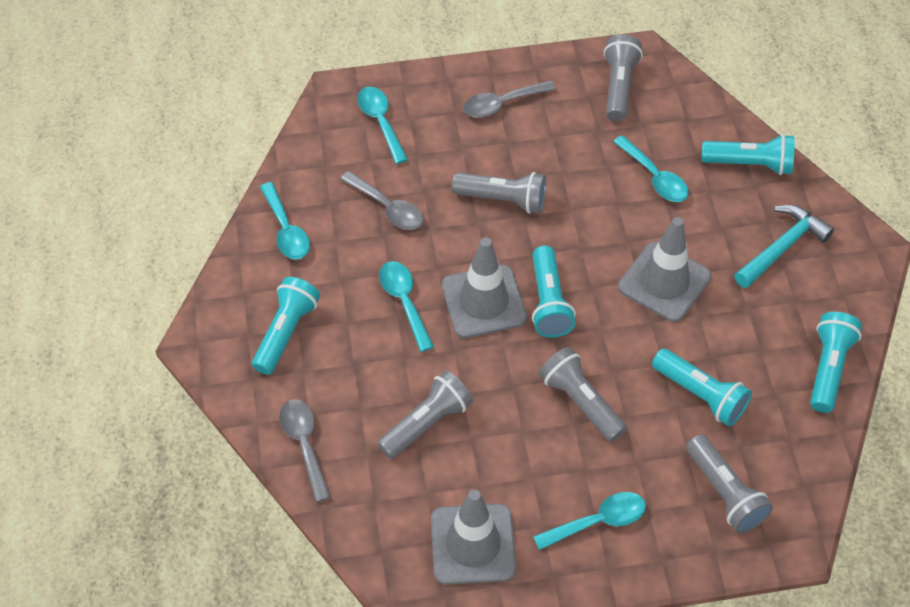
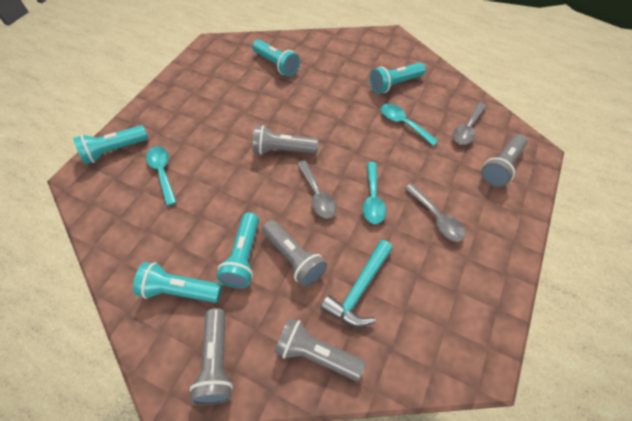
grey traffic cone: 3 -> 0
turquoise spoon: 5 -> 3

